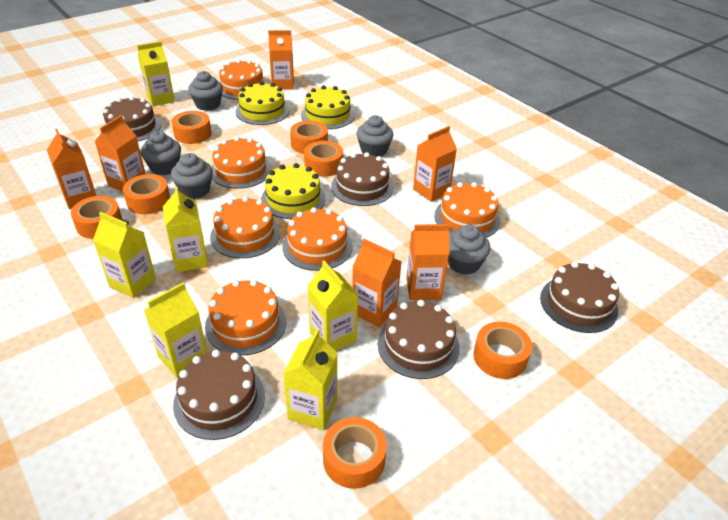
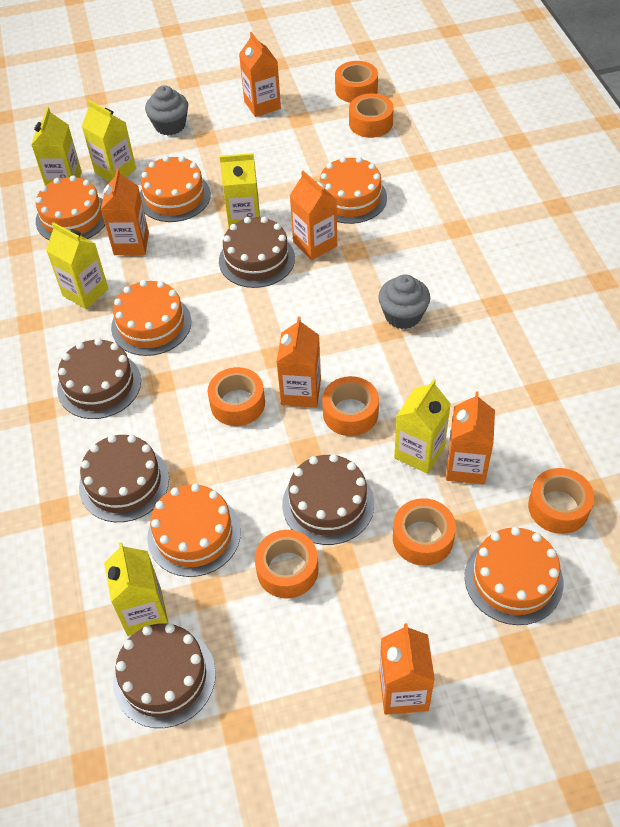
grey cupcake: 5 -> 2
yellow cake: 3 -> 0

